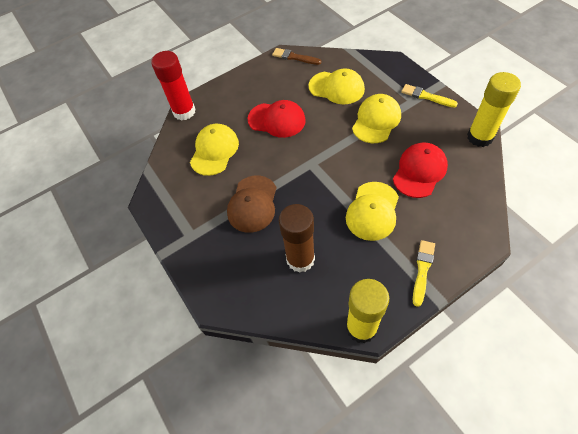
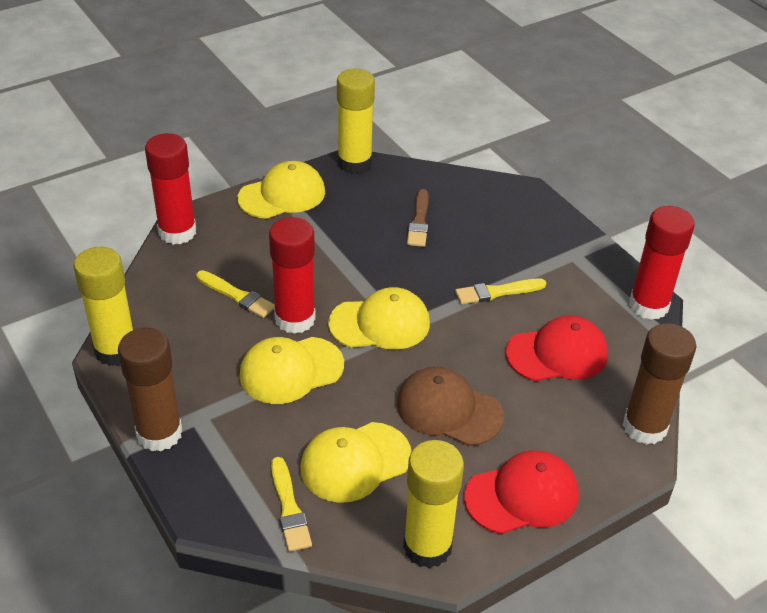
brown glue stick: 1 -> 2
red glue stick: 1 -> 3
yellow brush: 2 -> 3
yellow glue stick: 2 -> 3

